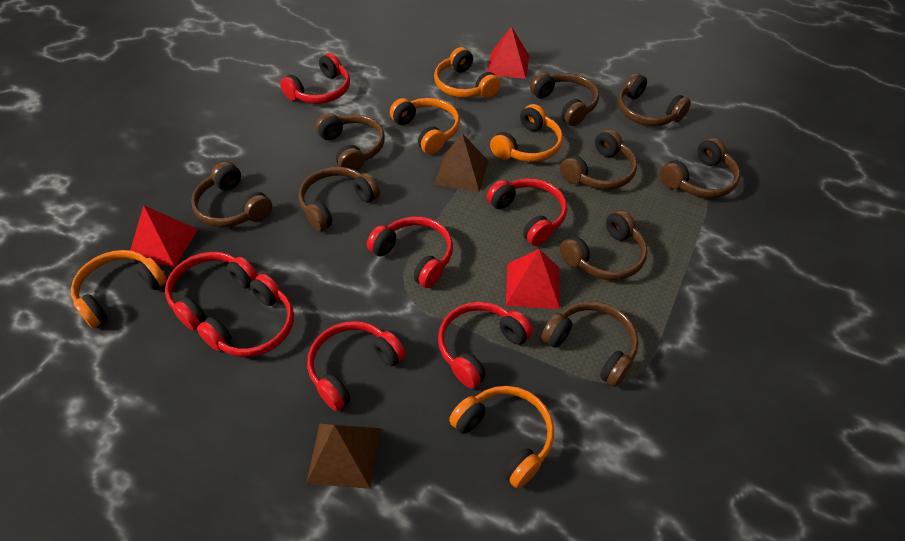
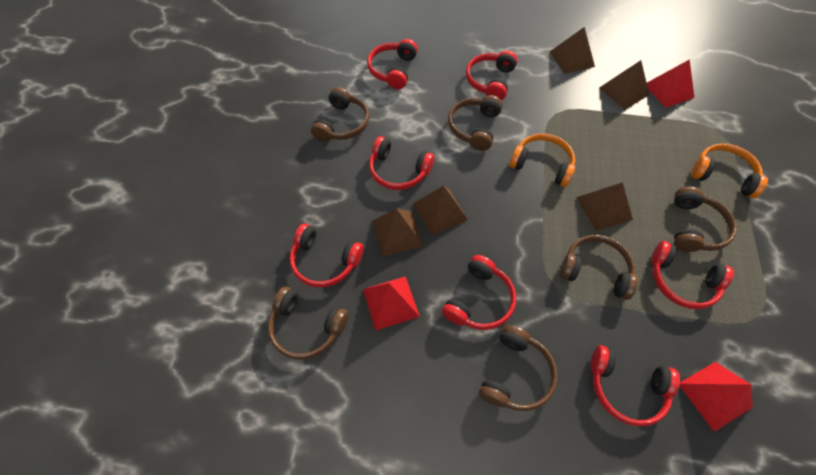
brown headphones: 9 -> 6
brown pyramid: 2 -> 5
orange headphones: 5 -> 2

